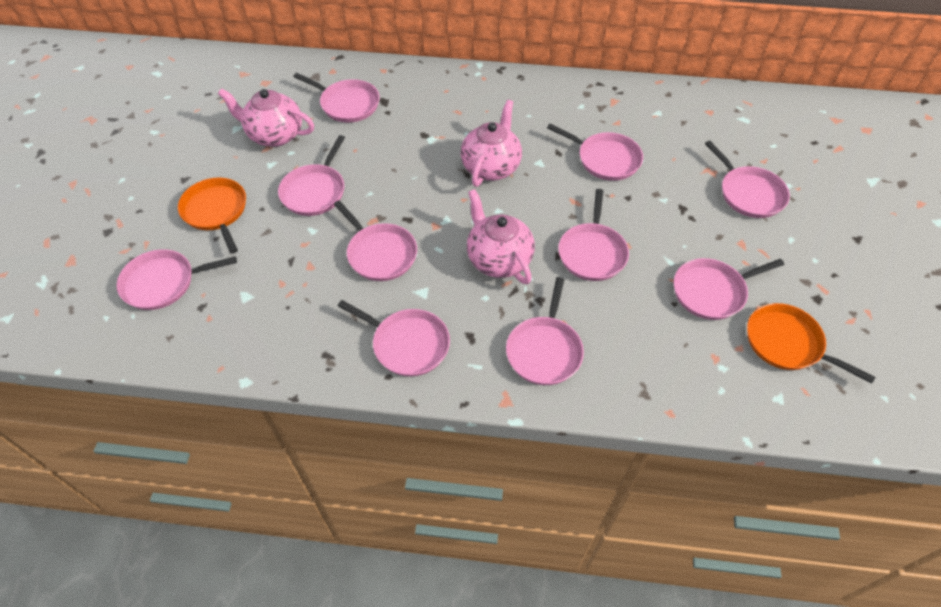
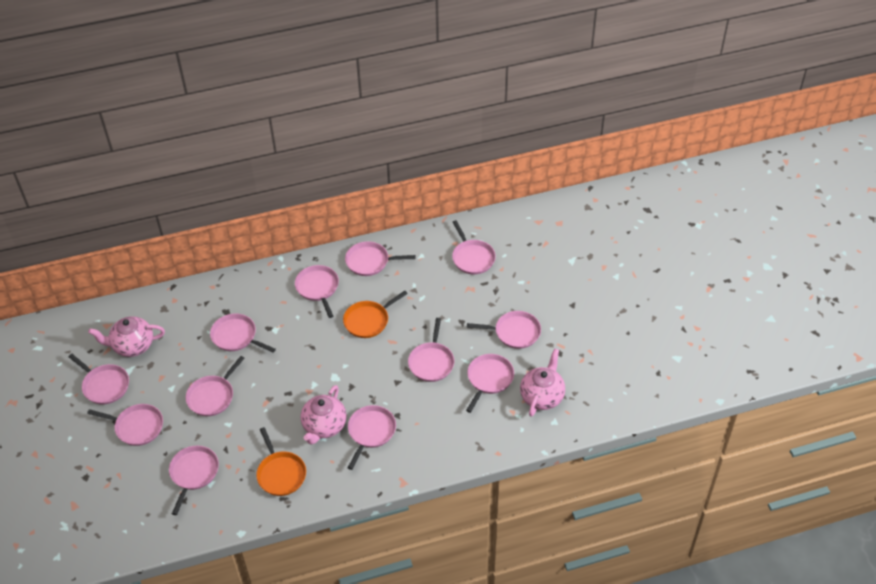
pink pan: 10 -> 12

